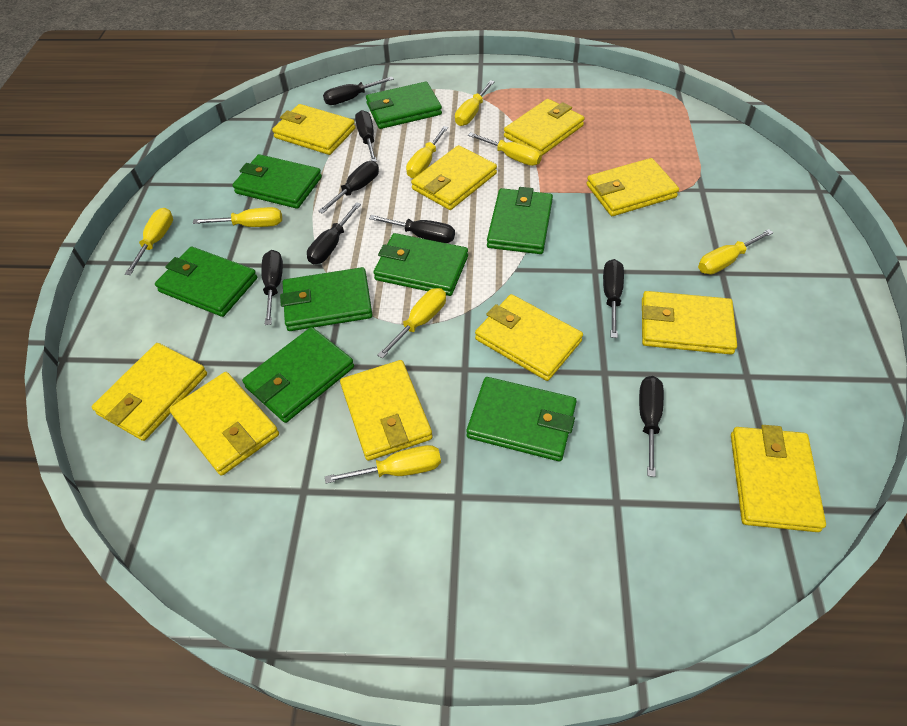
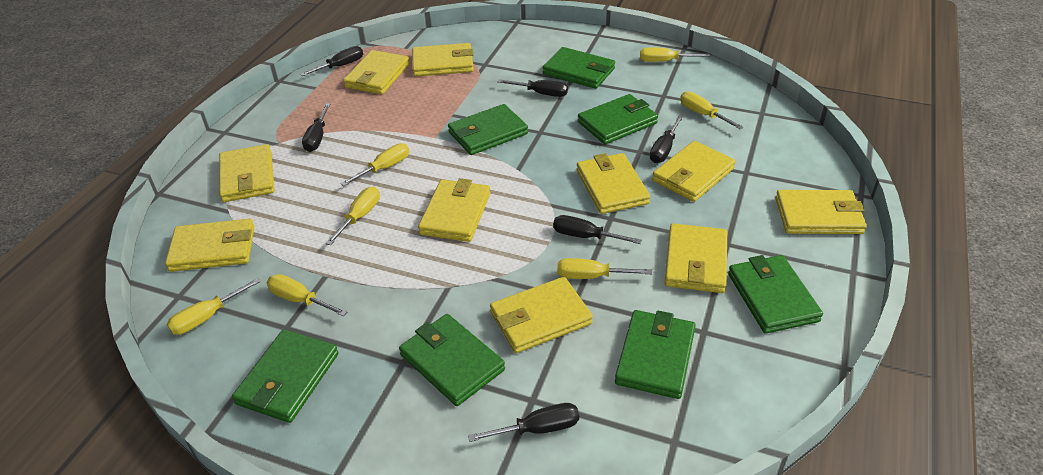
black screwdriver: 8 -> 6
green wallet: 8 -> 7
yellow screwdriver: 8 -> 7

